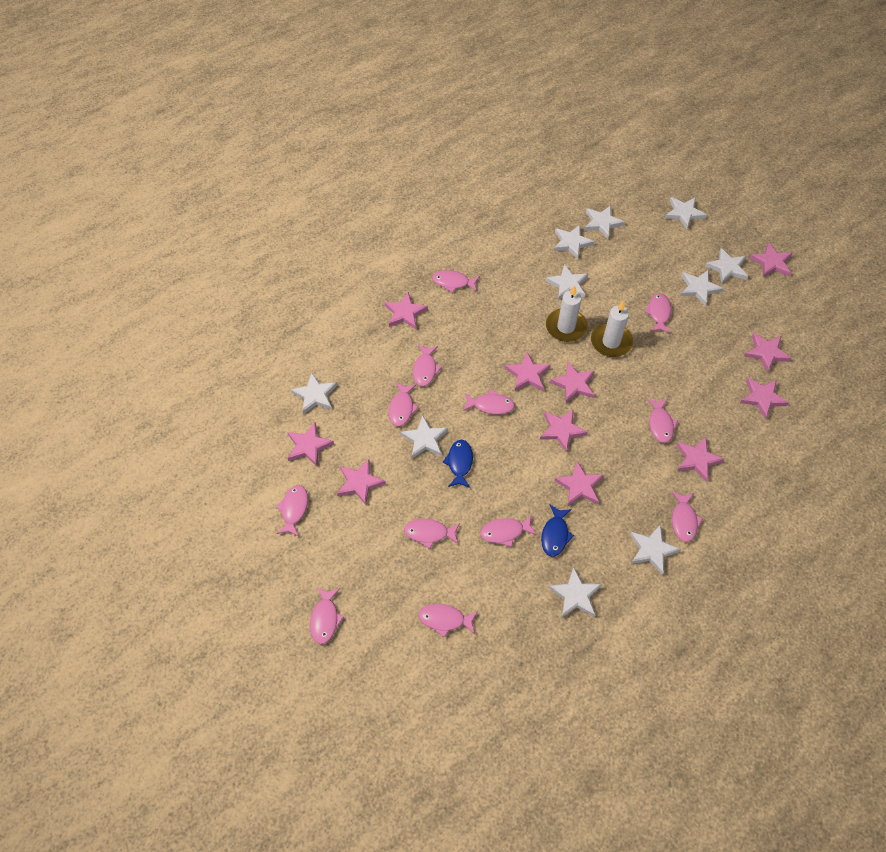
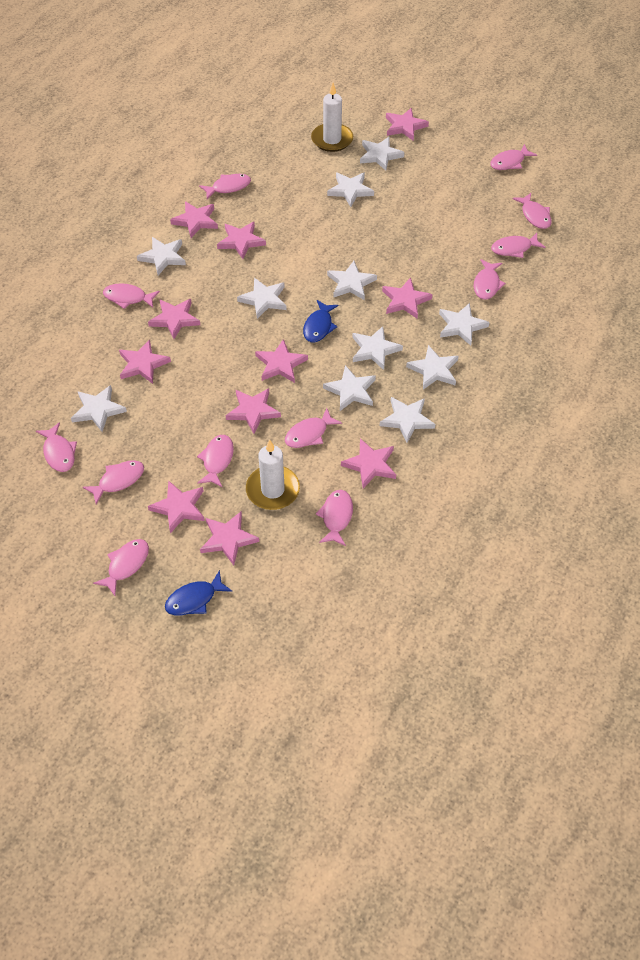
white star: 10 -> 11

